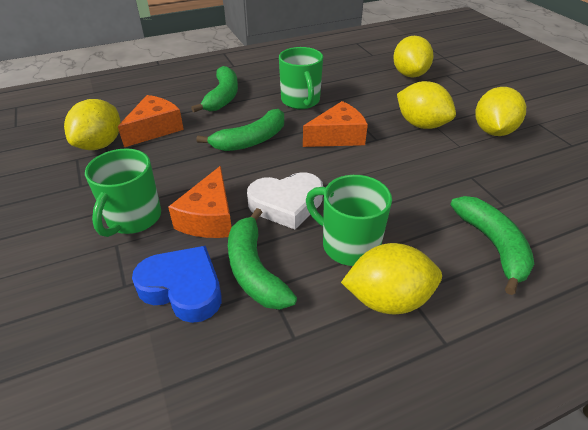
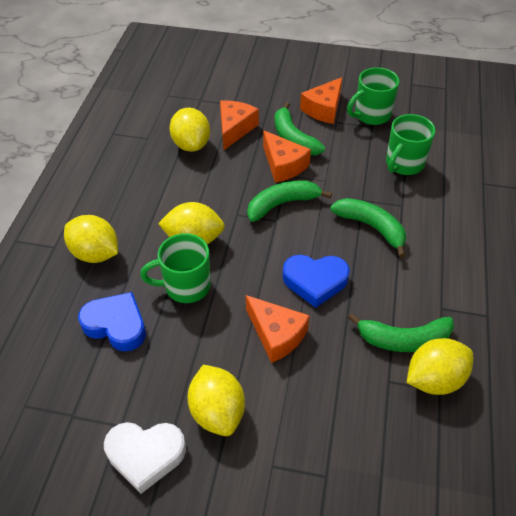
blue heart: 1 -> 2
orange cheese: 3 -> 4

